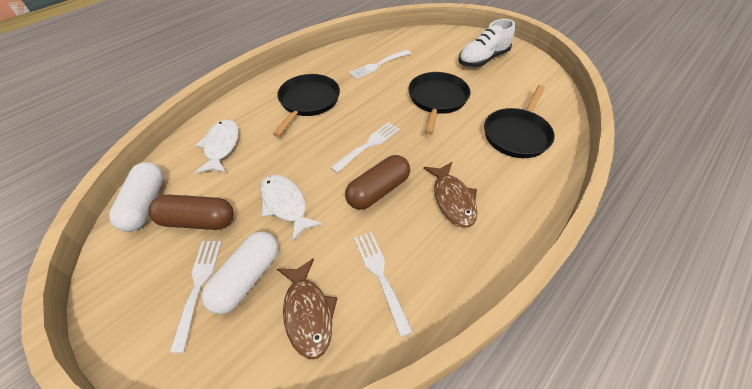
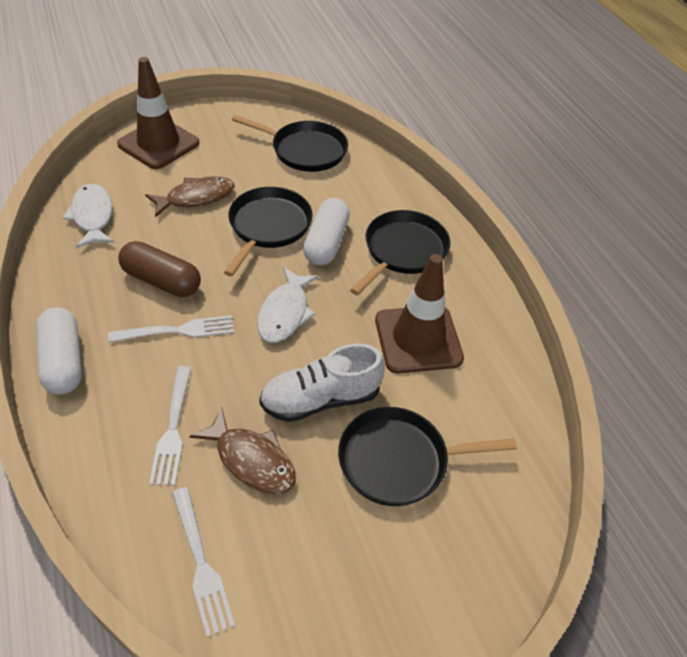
black pan: 3 -> 4
brown capsule: 2 -> 1
brown traffic cone: 0 -> 2
white fork: 4 -> 3

